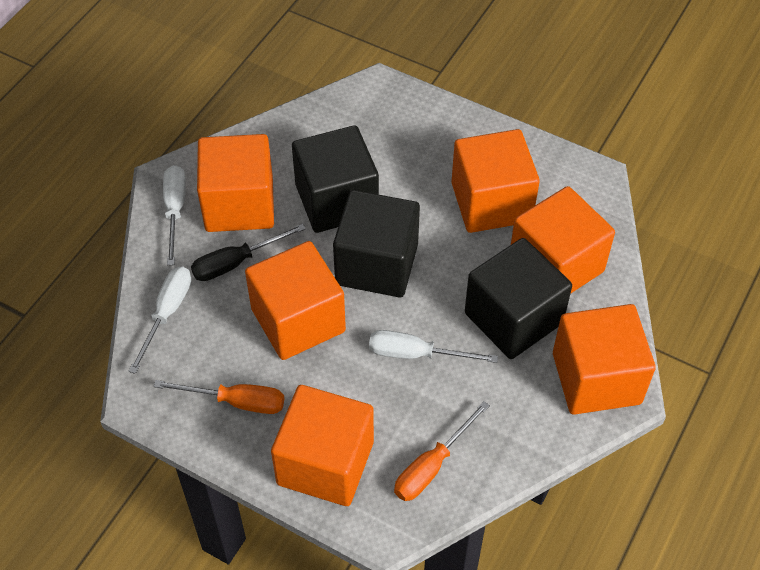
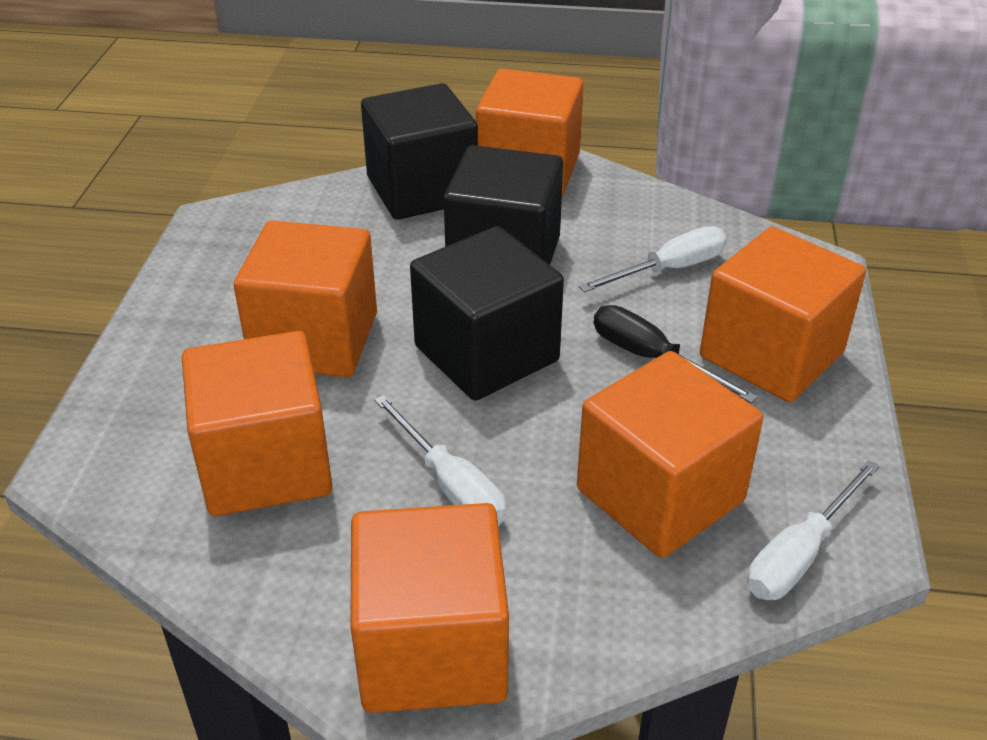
orange screwdriver: 2 -> 0

